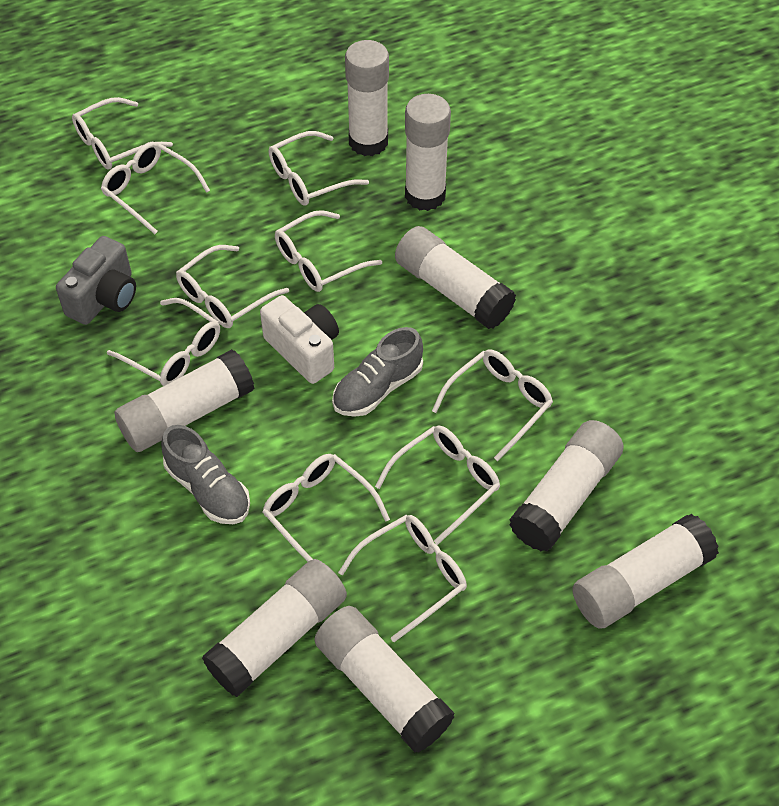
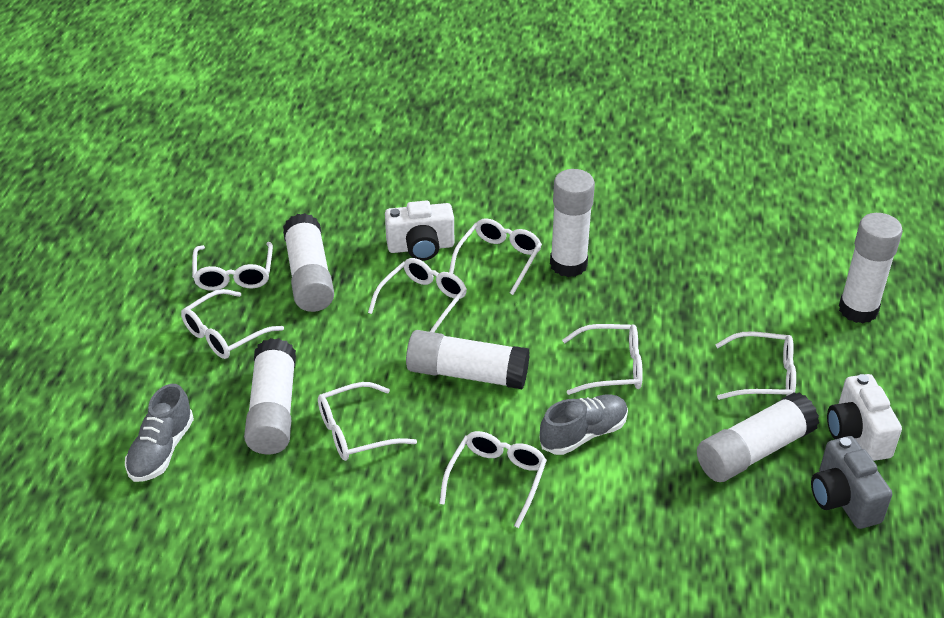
white camera: 1 -> 2
white glasses: 10 -> 8
white glue stick: 8 -> 6

